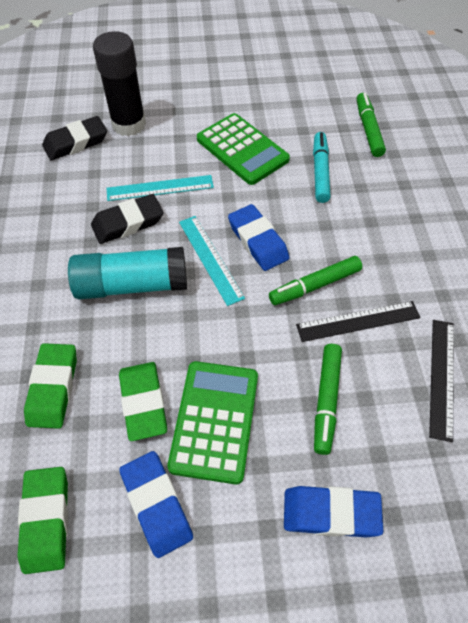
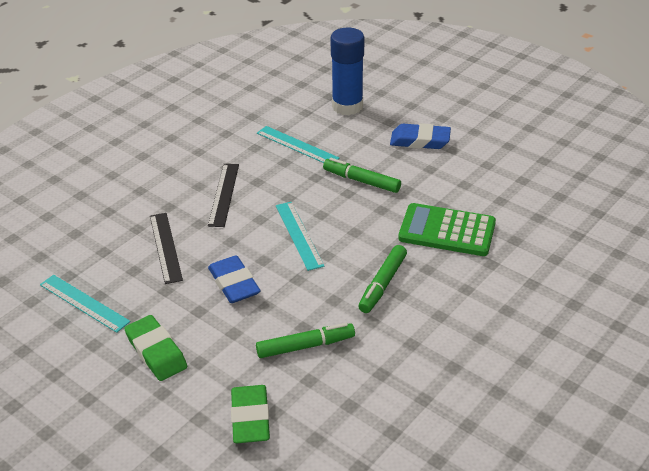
black eraser: 2 -> 0
black glue stick: 1 -> 0
blue eraser: 3 -> 2
blue glue stick: 0 -> 1
green calculator: 2 -> 1
green eraser: 3 -> 2
turquoise glue stick: 1 -> 0
turquoise marker: 1 -> 0
turquoise ruler: 2 -> 3

